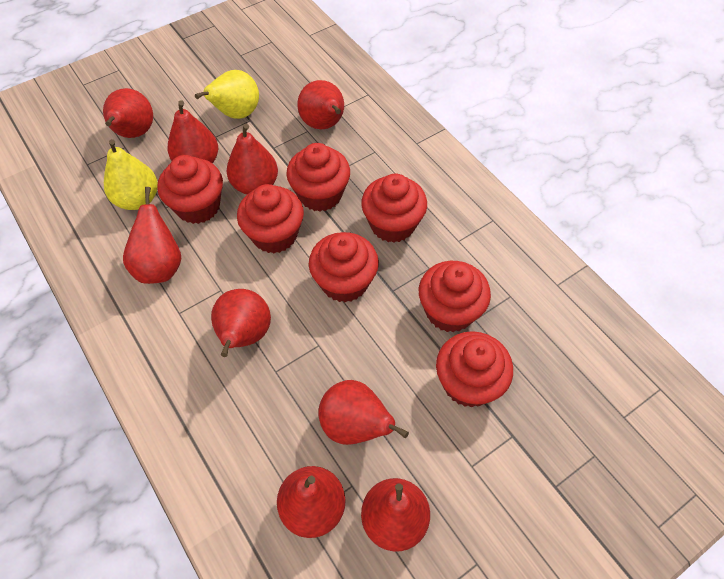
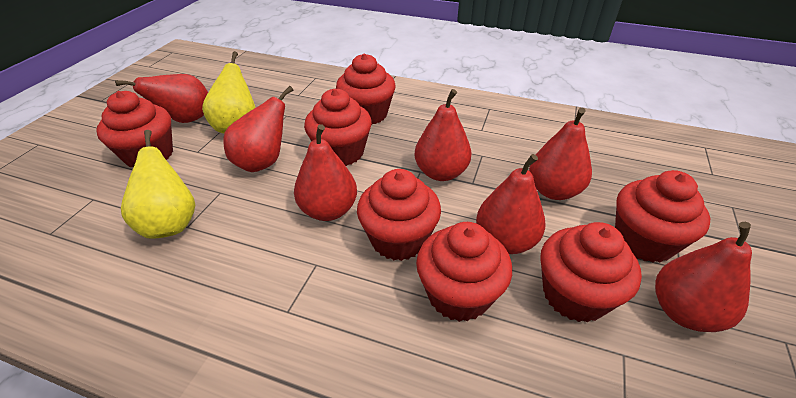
red pear: 9 -> 7

